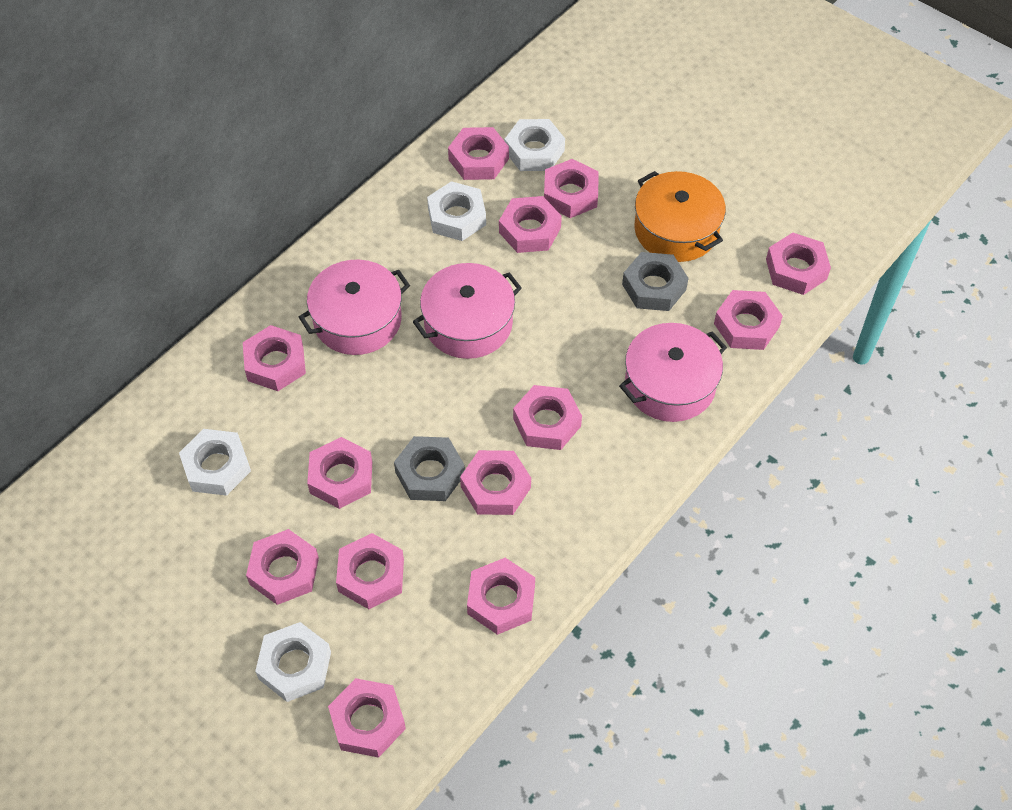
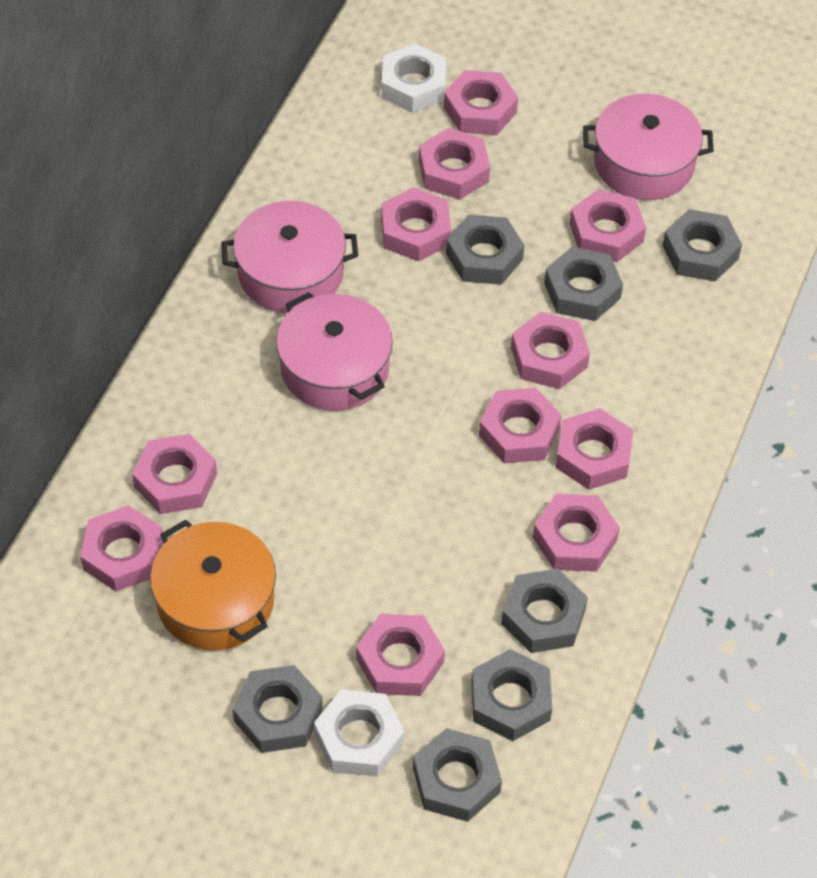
grey nut: 2 -> 7
pink nut: 13 -> 11
white nut: 4 -> 2

